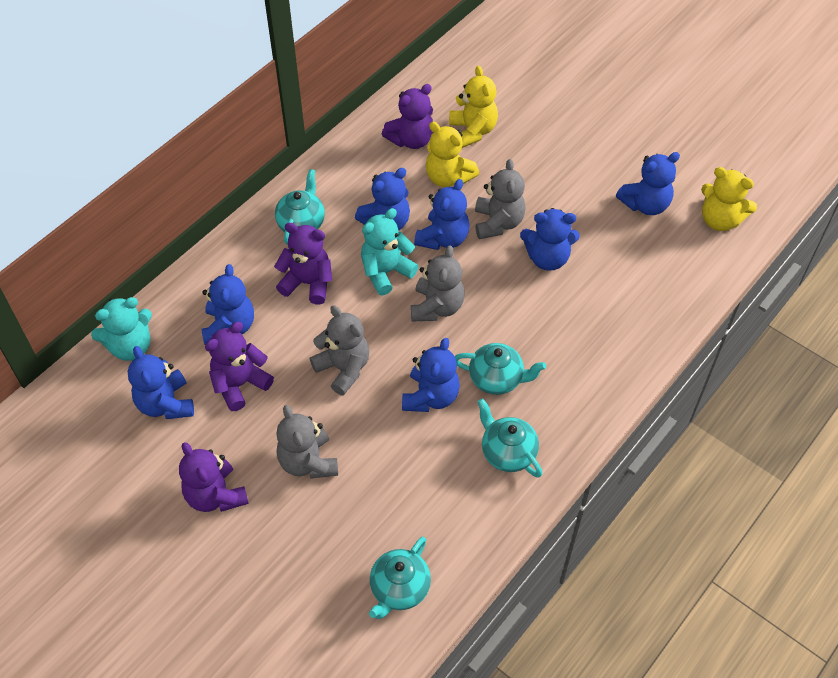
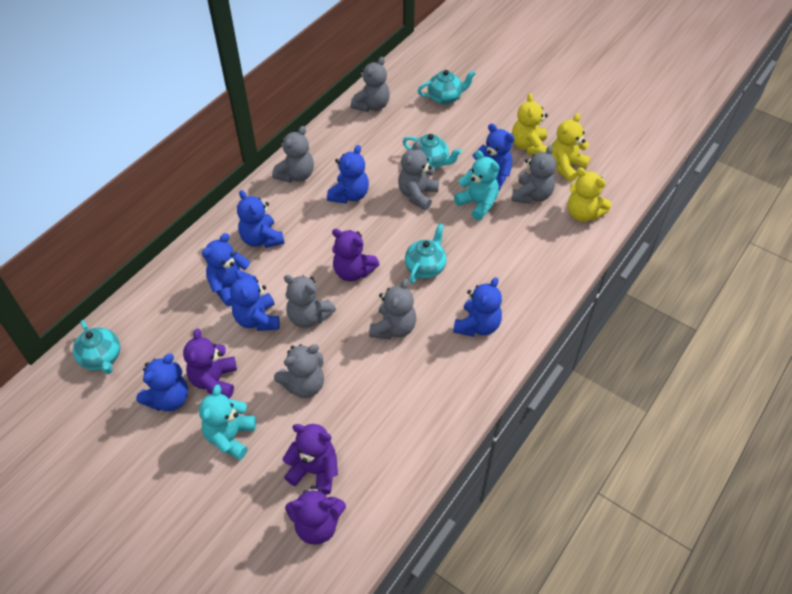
grey teddy bear: 4 -> 7

